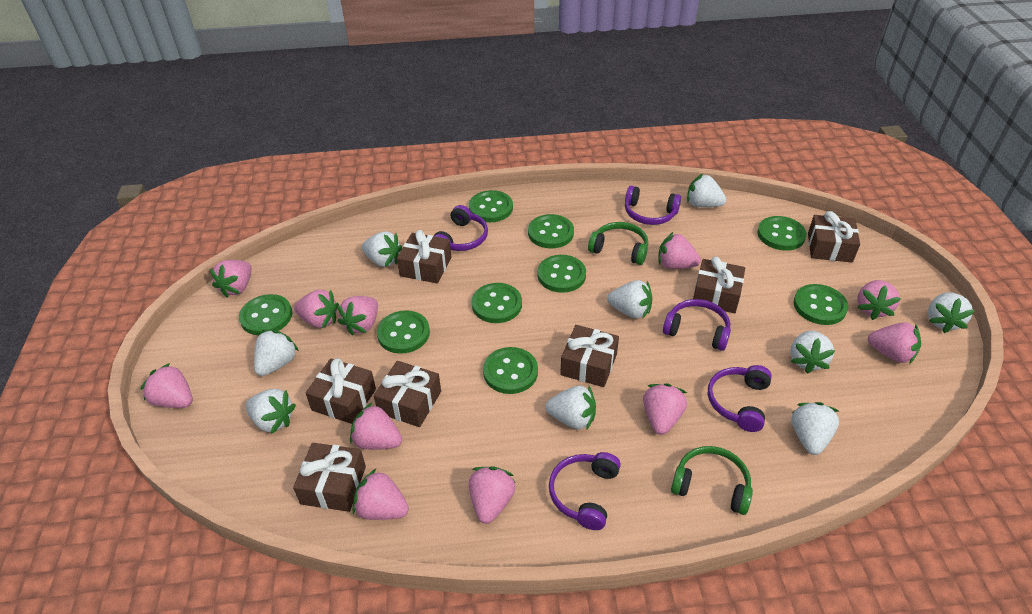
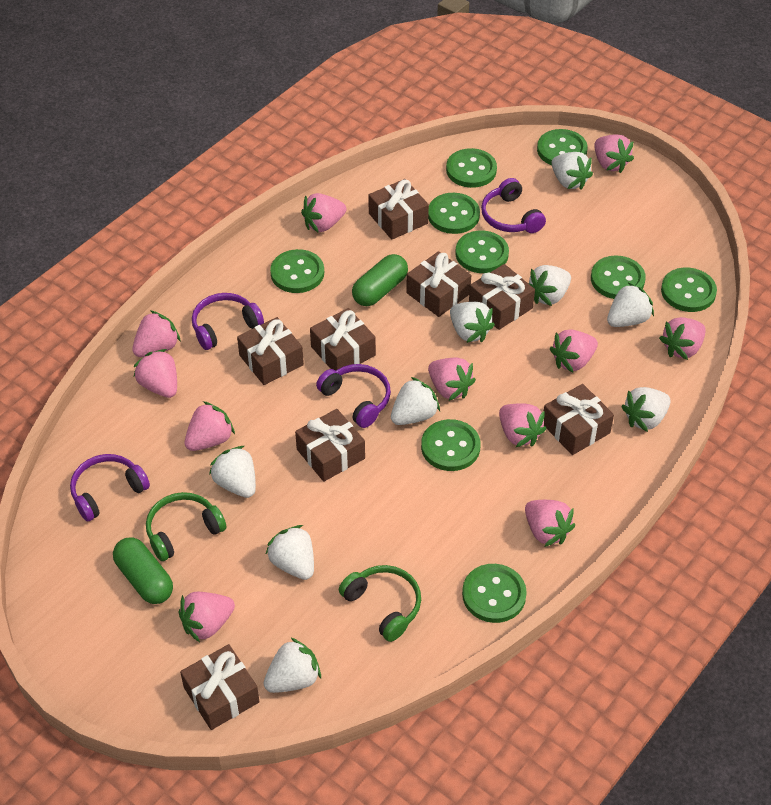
brown gift: 7 -> 8
green capsule: 0 -> 2
purple headphones: 5 -> 4

